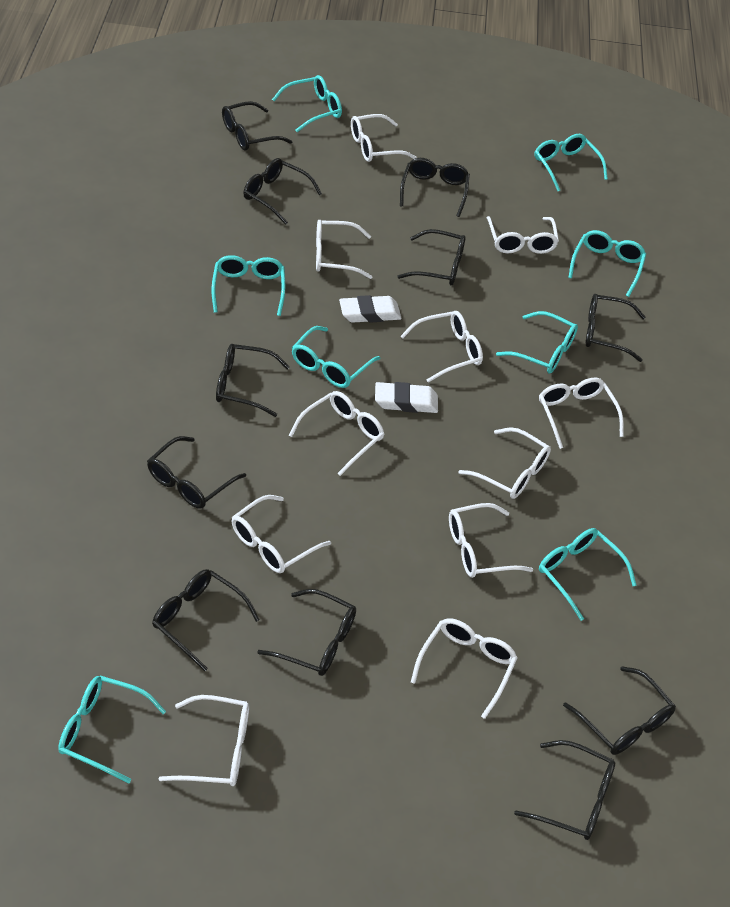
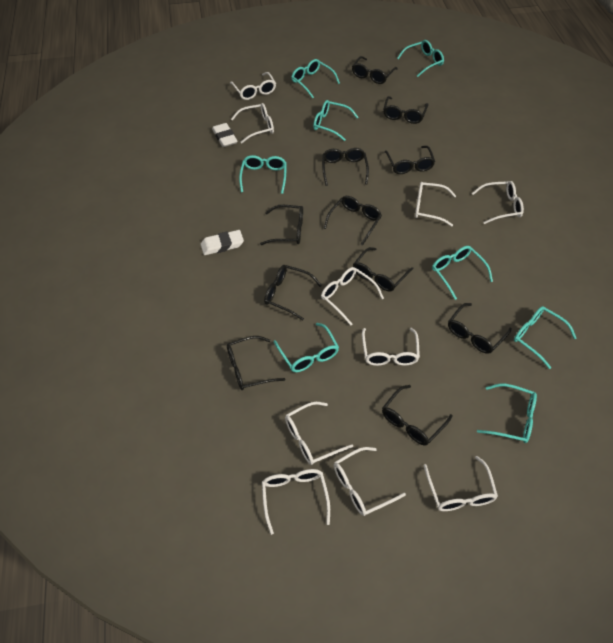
white glasses: 11 -> 10

